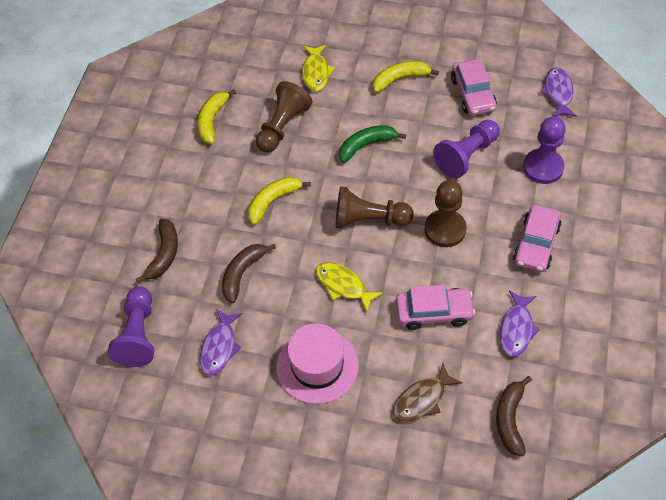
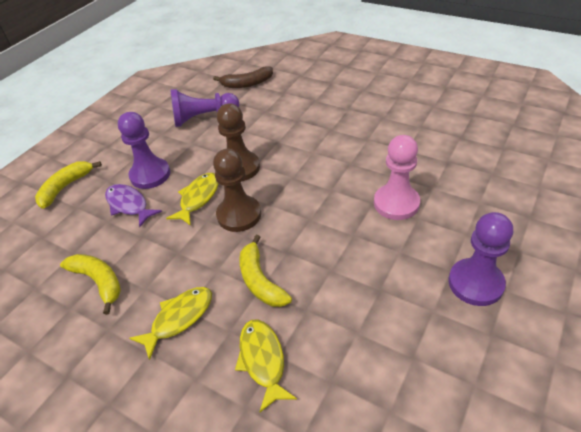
brown banana: 3 -> 1
brown fish: 1 -> 0
brown pawn: 3 -> 2
green banana: 1 -> 0
pink car: 3 -> 0
pink hat: 1 -> 0
pink pawn: 0 -> 1
purple fish: 3 -> 1
yellow fish: 2 -> 3

